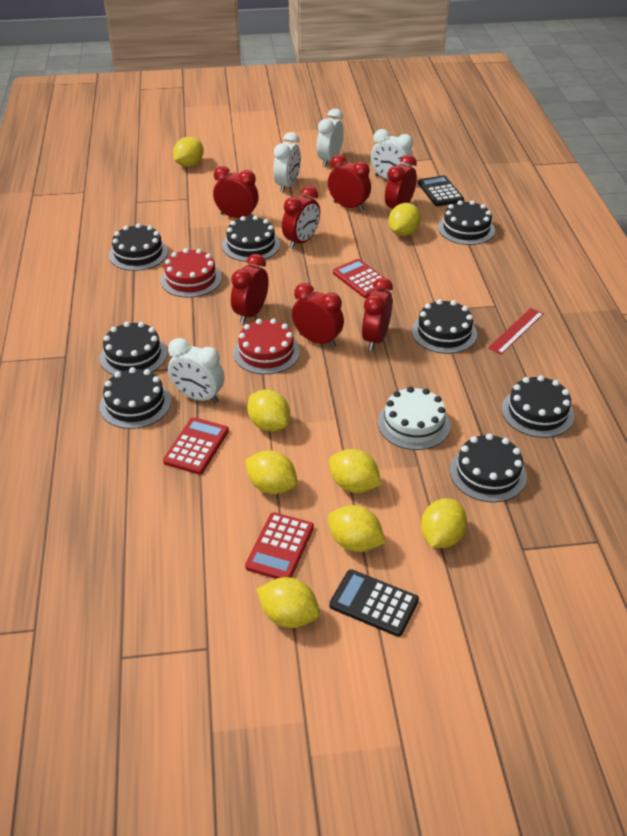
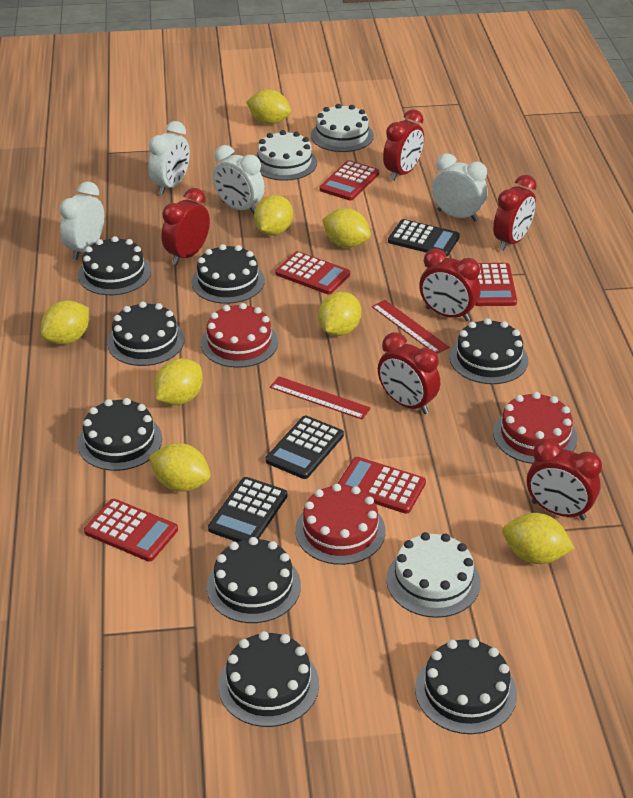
black calculator: 2 -> 3
red cake: 2 -> 3
red calculator: 3 -> 5
red clock: 7 -> 6
red ruler: 1 -> 2
white cake: 1 -> 3

